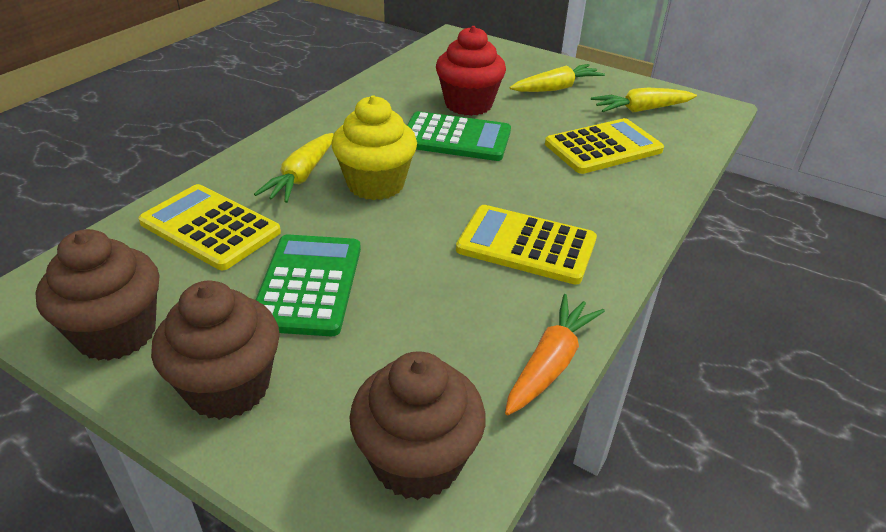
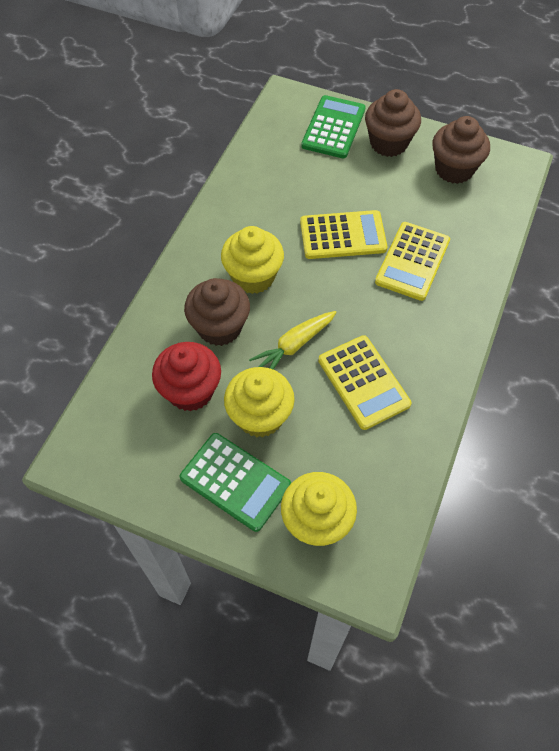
orange carrot: 1 -> 0
yellow carrot: 3 -> 1
yellow cupcake: 1 -> 3

